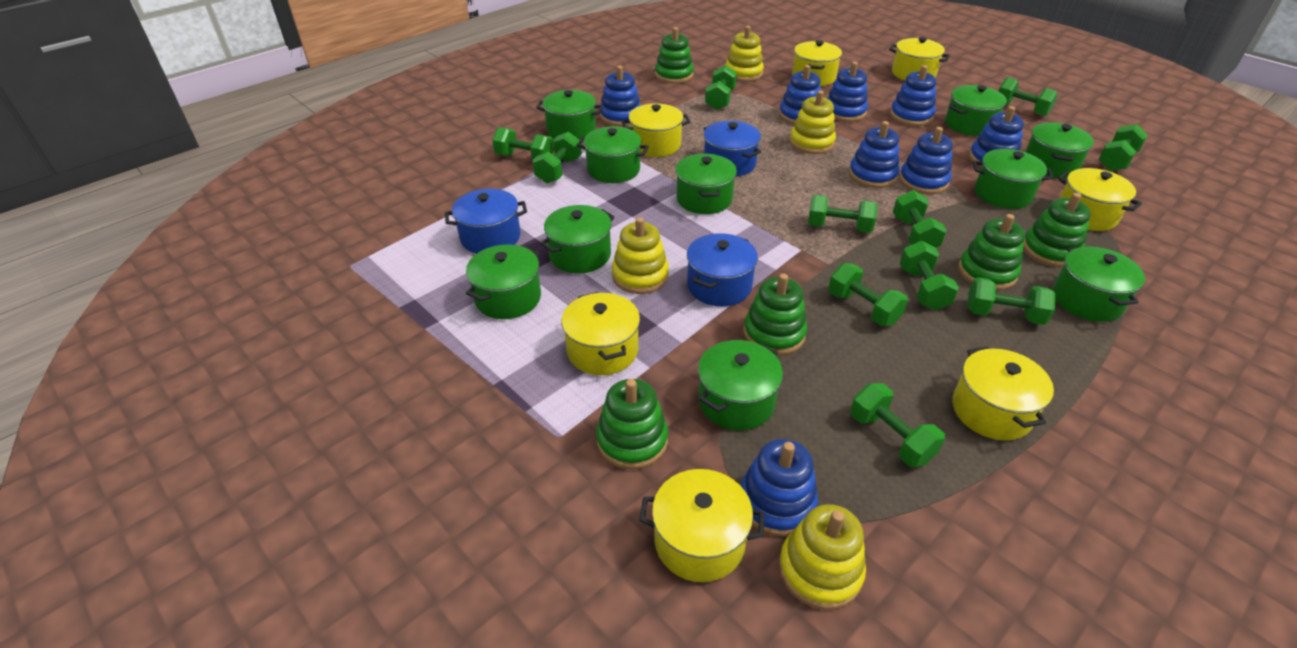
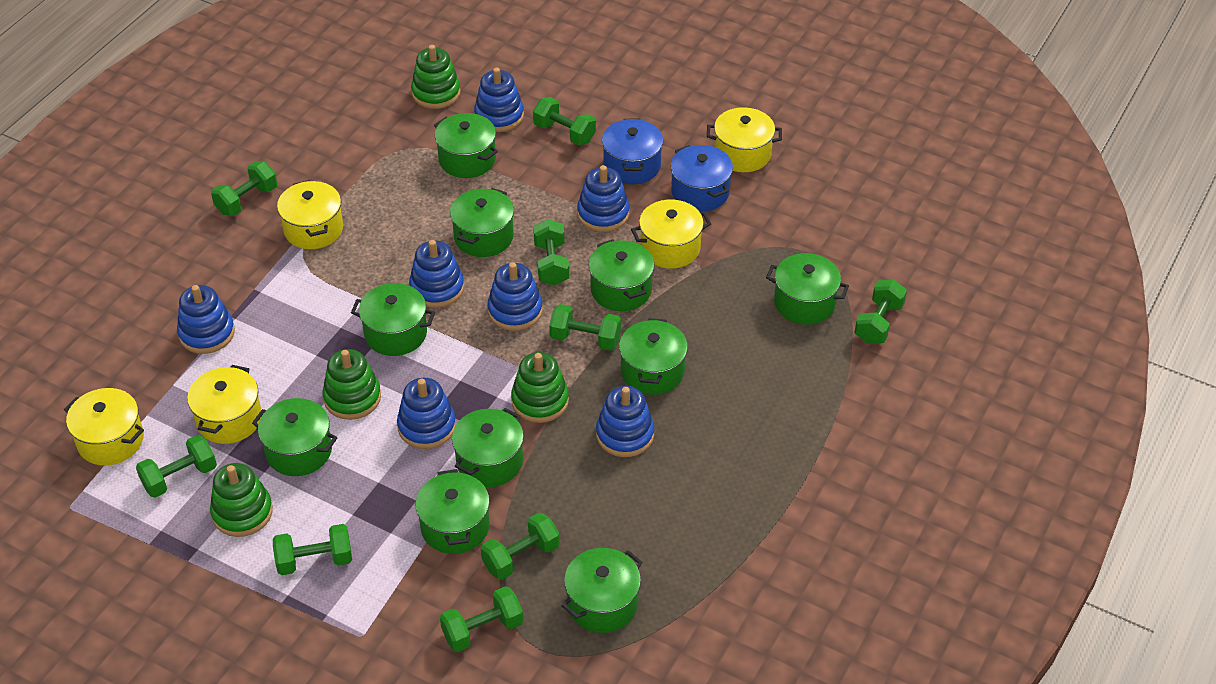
blue pot: 3 -> 2
blue stacking toy: 8 -> 7
green dumbbell: 11 -> 9
green stacking toy: 5 -> 4
yellow pot: 7 -> 5
yellow stacking toy: 4 -> 0

